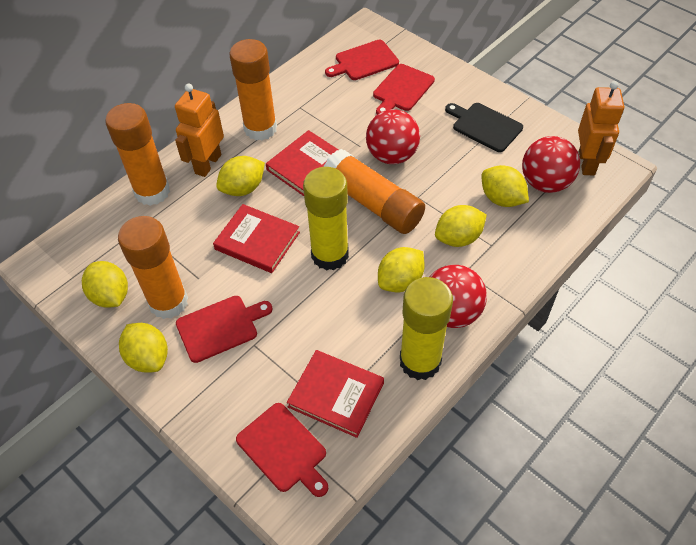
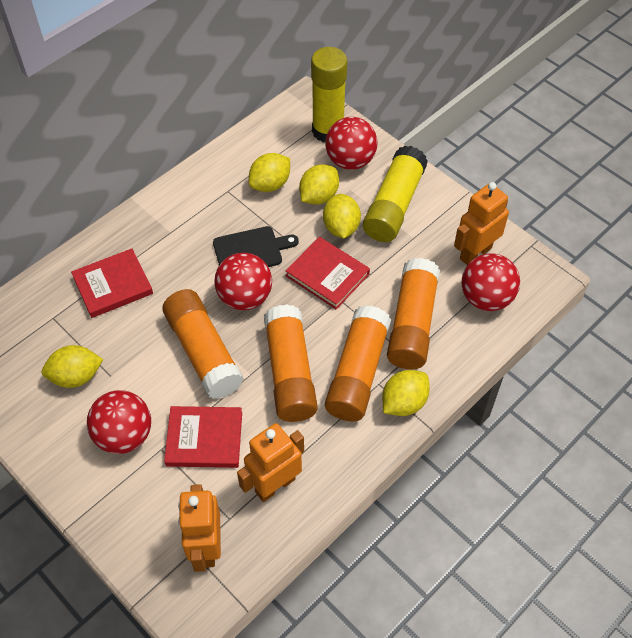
orange robot: 2 -> 3
red ball: 3 -> 4
red cutting board: 4 -> 0
yellow lemon: 6 -> 5

